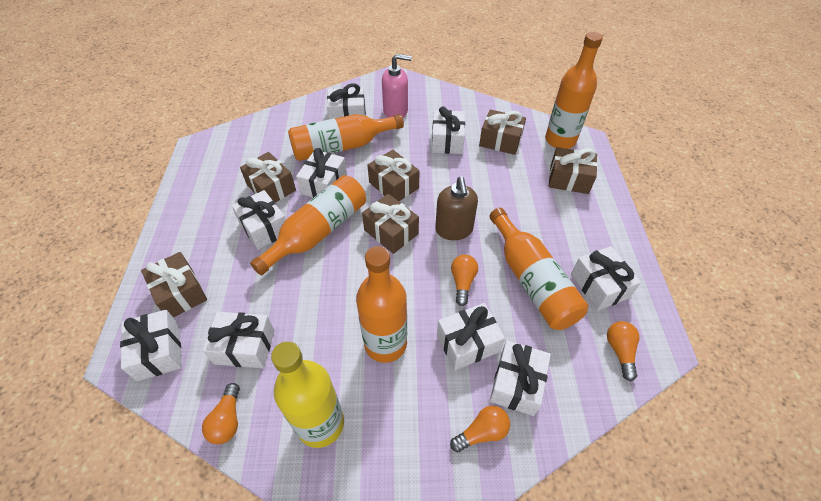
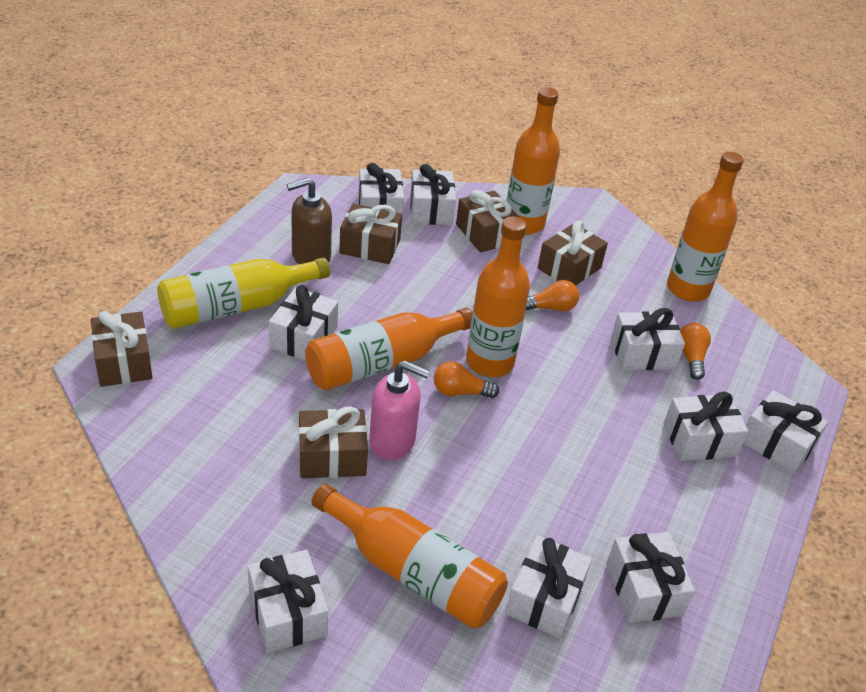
brown gift: 6 -> 5
orange light bulb: 4 -> 3

